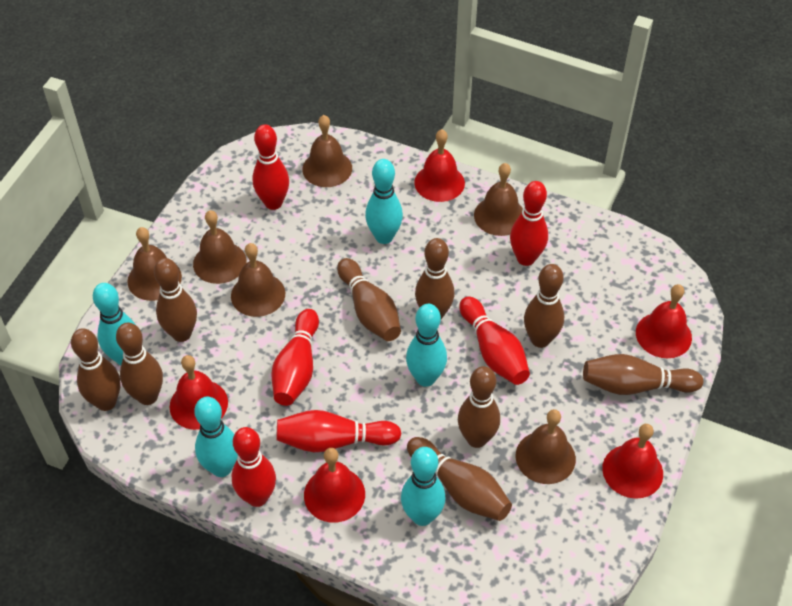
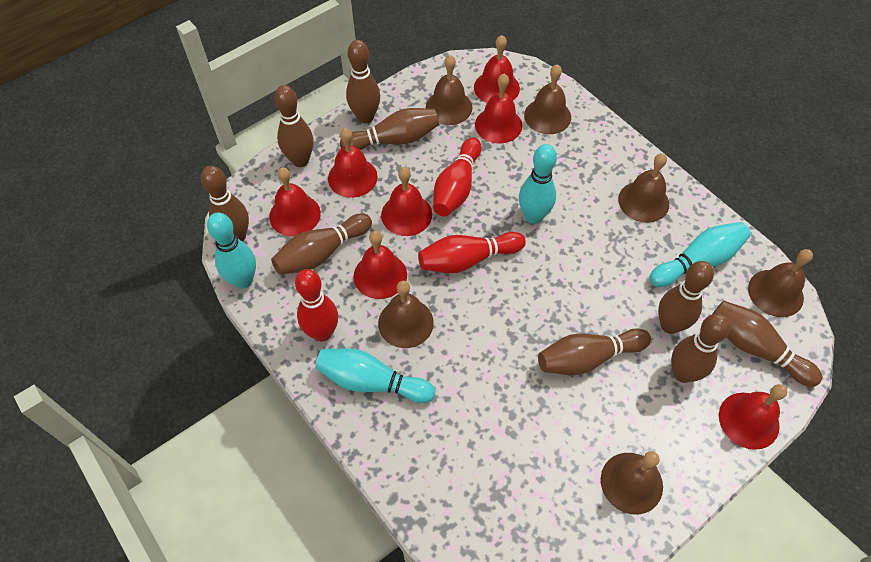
red bell: 5 -> 7
red bowling pin: 6 -> 3
turquoise bowling pin: 5 -> 4

